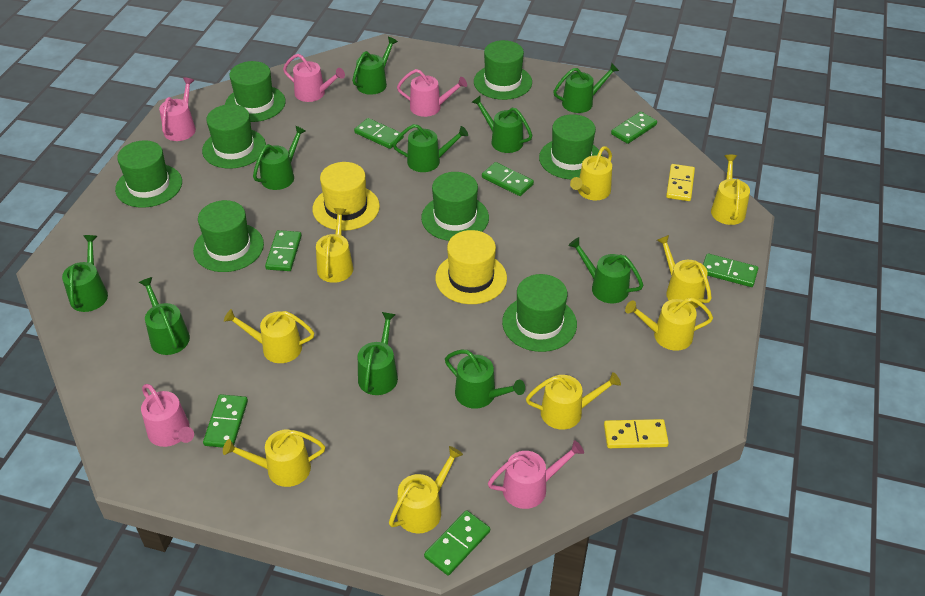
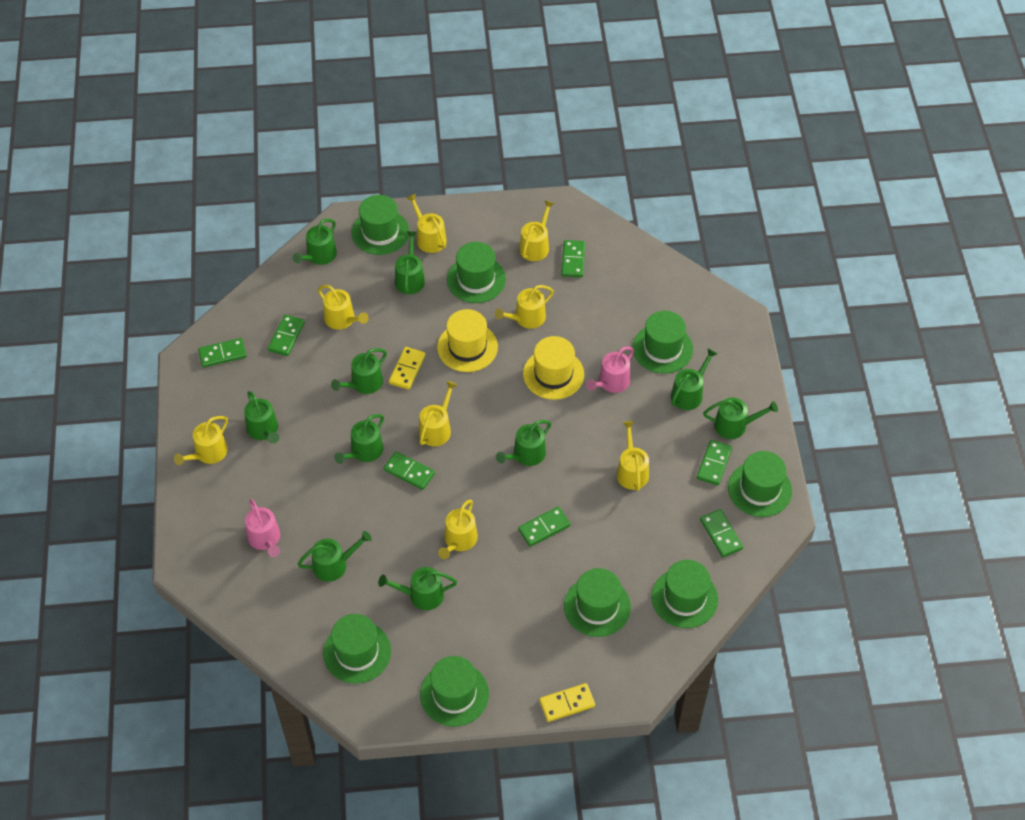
pink watering can: 5 -> 2
yellow watering can: 9 -> 8

